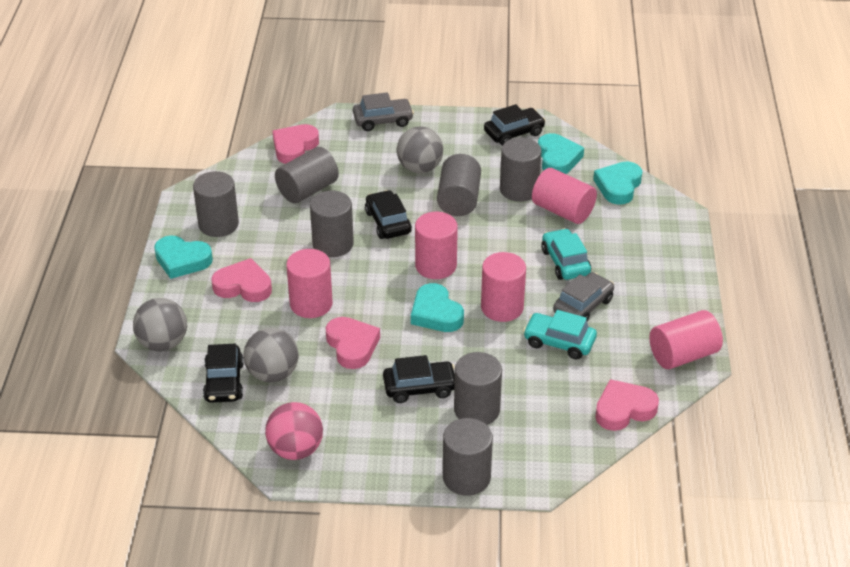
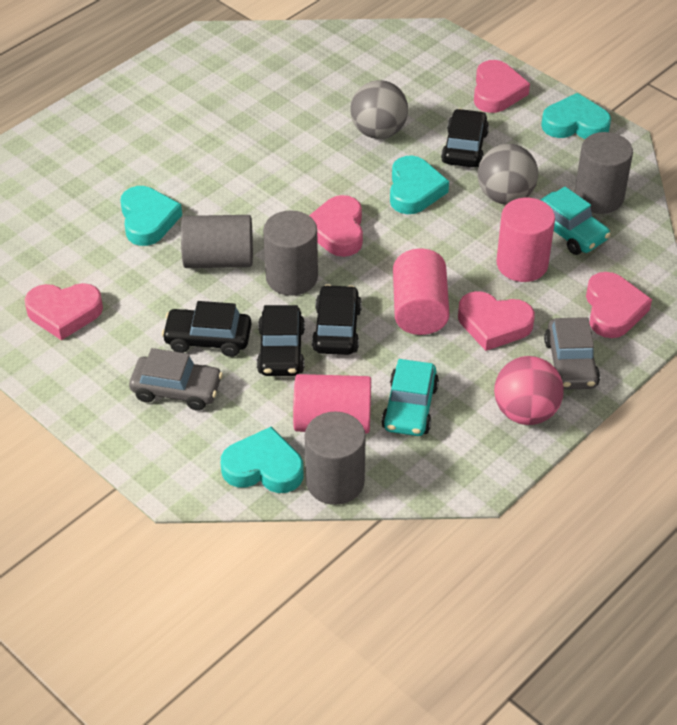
grey ball: 3 -> 2
grey cylinder: 7 -> 4
pink cylinder: 5 -> 3
pink heart: 4 -> 5

